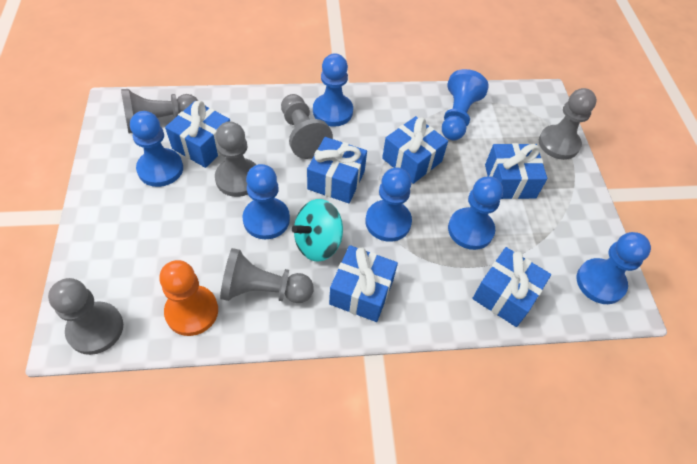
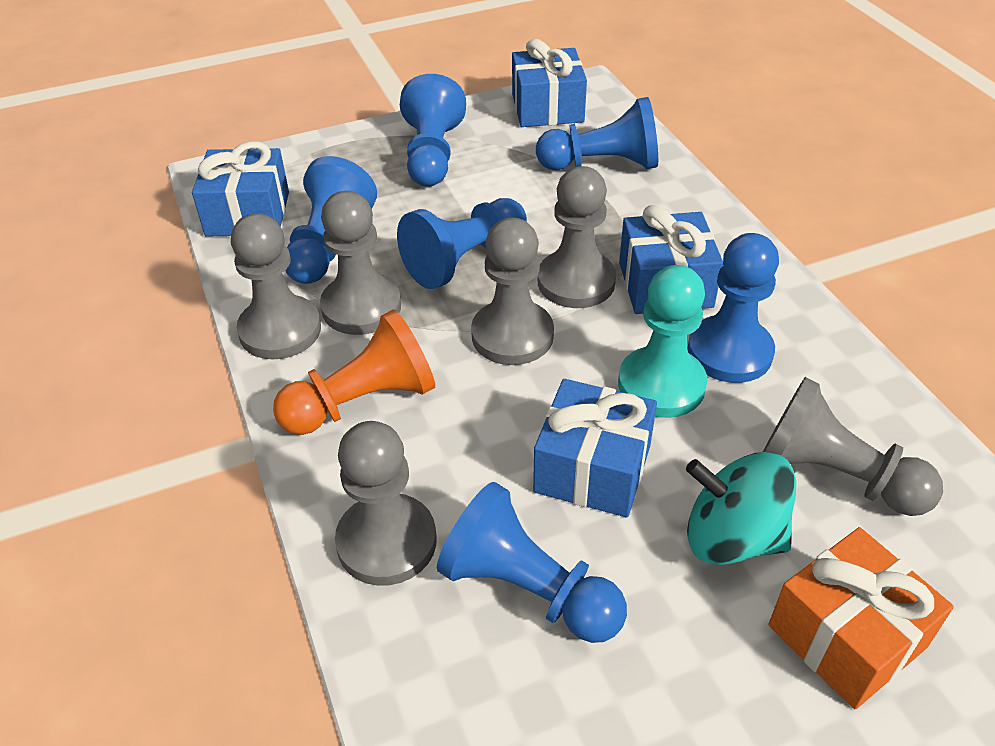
blue gift: 6 -> 4
blue pawn: 7 -> 6
orange gift: 0 -> 1
turquoise pawn: 0 -> 1

